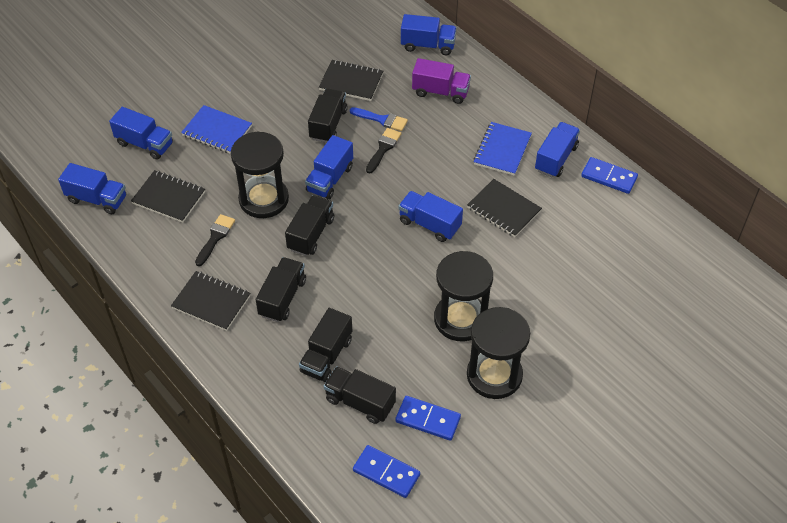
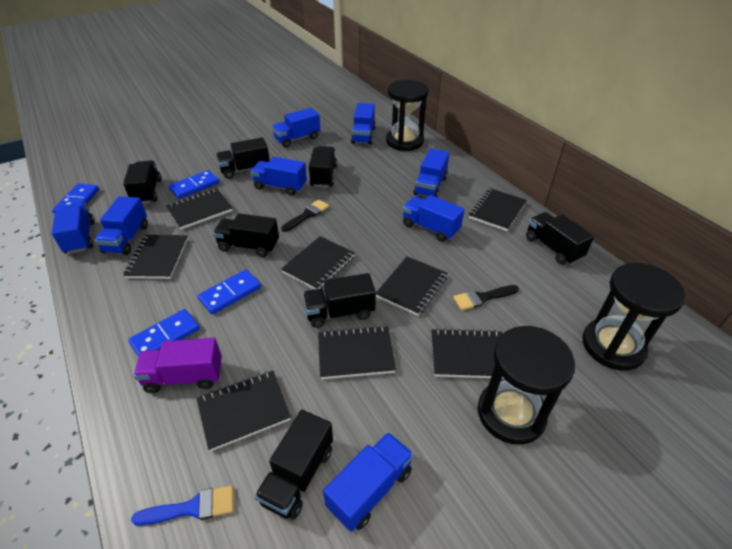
black notebook: 4 -> 8
black truck: 5 -> 7
blue domino: 3 -> 4
blue notebook: 2 -> 0
blue truck: 6 -> 8

